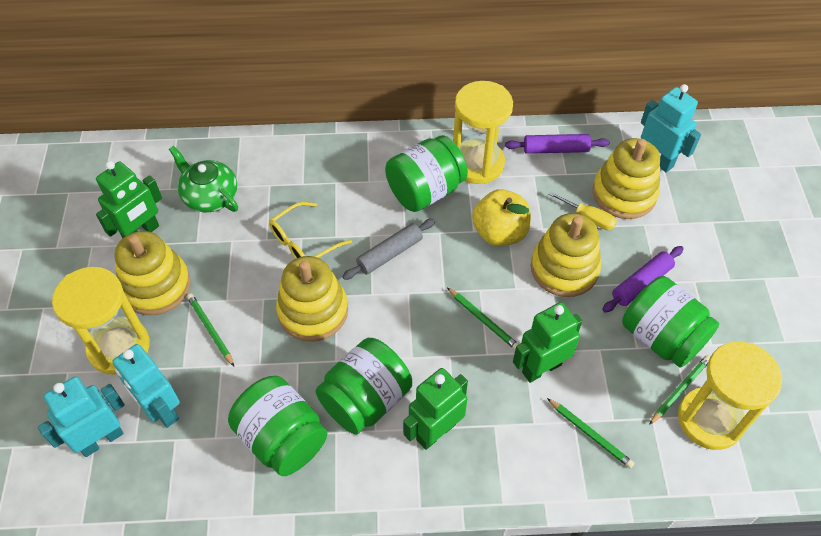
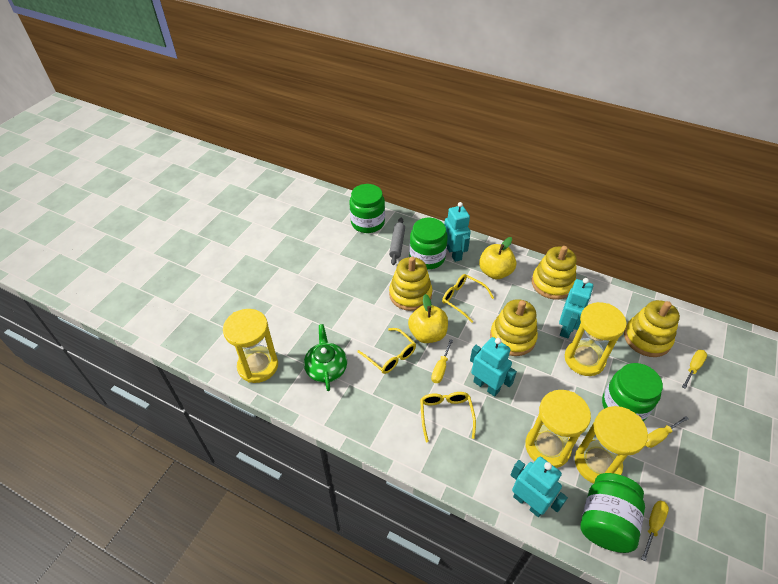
green pencil: 4 -> 0
green robot: 3 -> 0
purple rolling pin: 2 -> 0
turquoise robot: 3 -> 4
yellow apple: 1 -> 2
yellow glasses: 1 -> 3
yellow hourglass: 3 -> 4
yellow screwdriver: 1 -> 4

